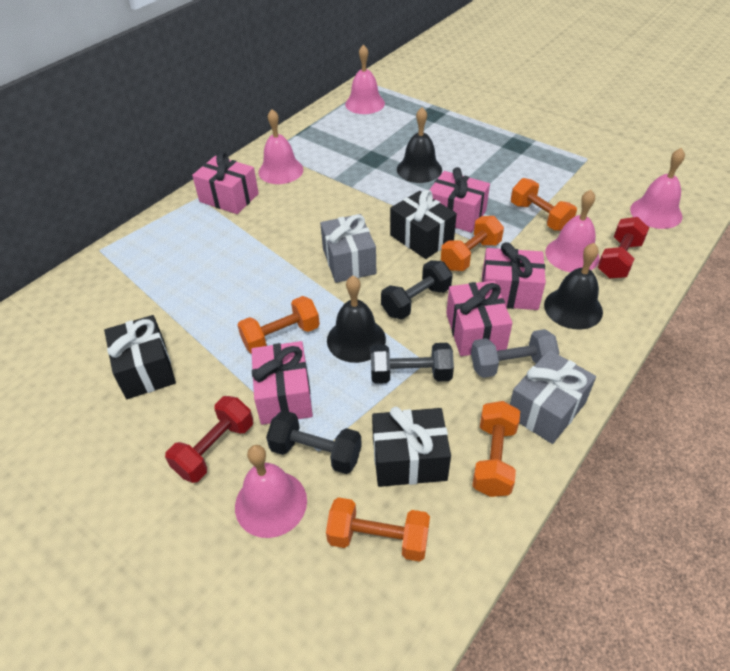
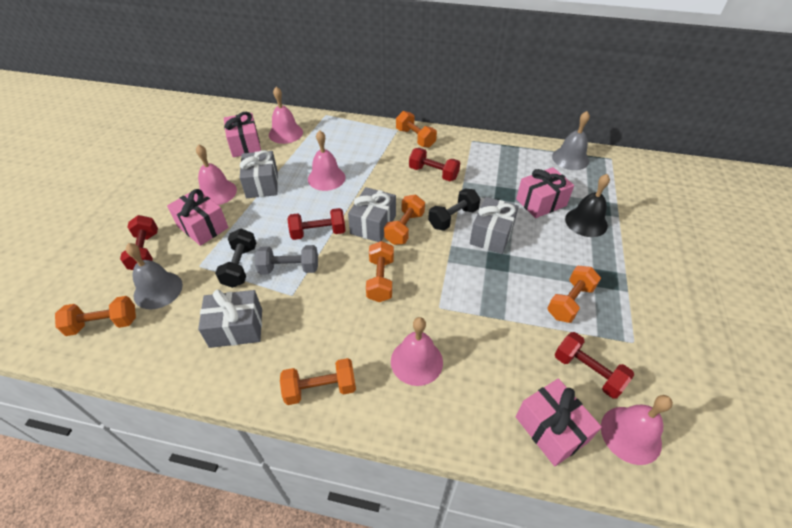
black bell: 3 -> 1
black dumbbell: 3 -> 2
black gift: 3 -> 0
grey bell: 0 -> 2
grey gift: 2 -> 4
orange dumbbell: 5 -> 6
pink gift: 5 -> 4
red dumbbell: 2 -> 4

